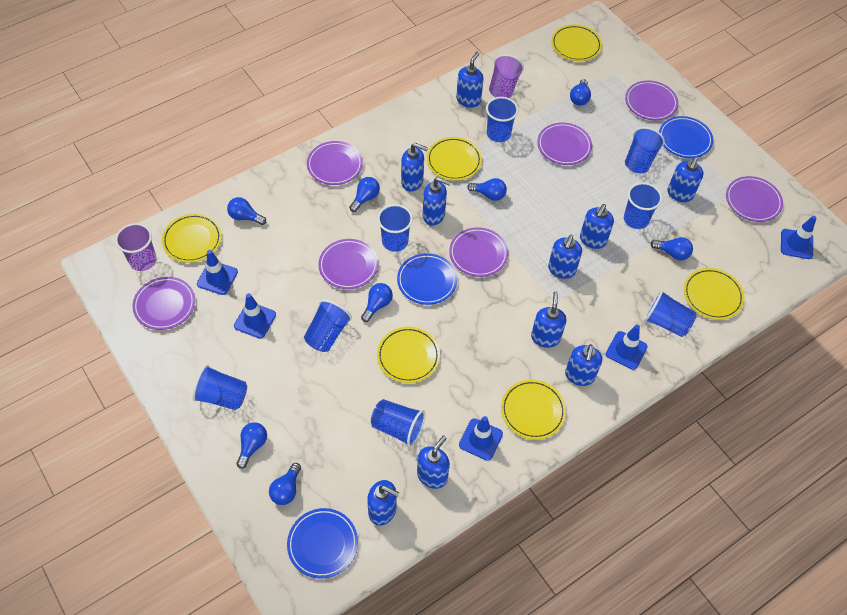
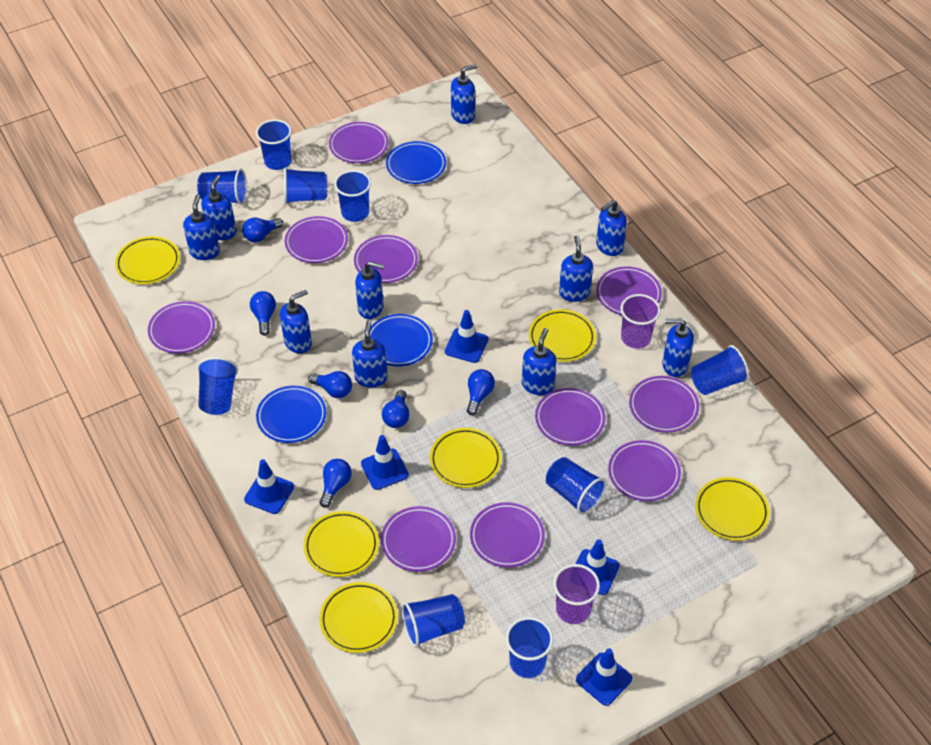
blue cup: 8 -> 9
blue light bulb: 8 -> 6
purple plate: 7 -> 10

